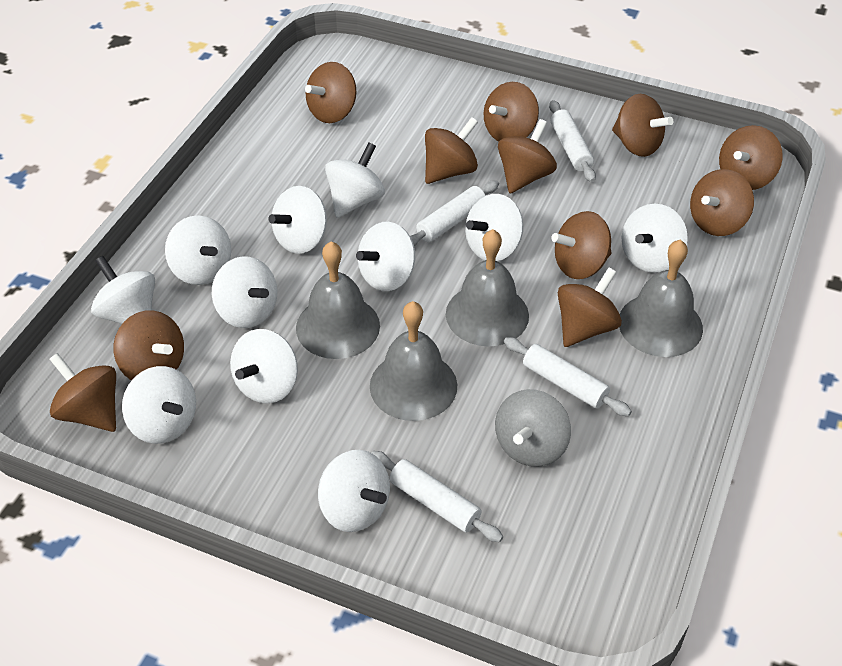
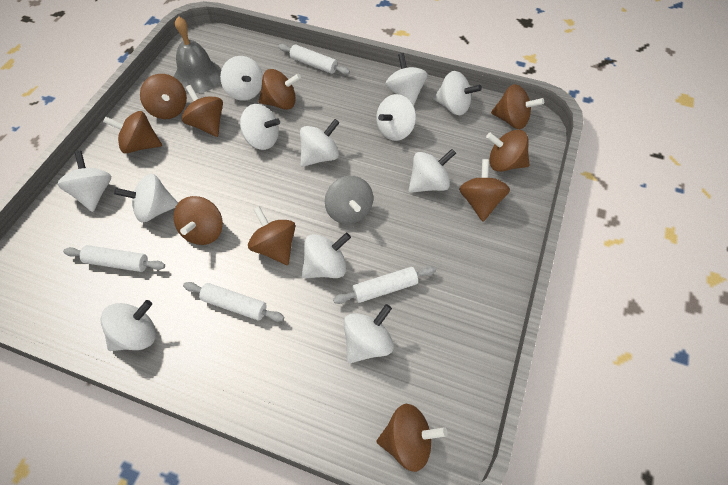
brown spinning top: 11 -> 10
grey bell: 4 -> 1
white spinning top: 11 -> 12

